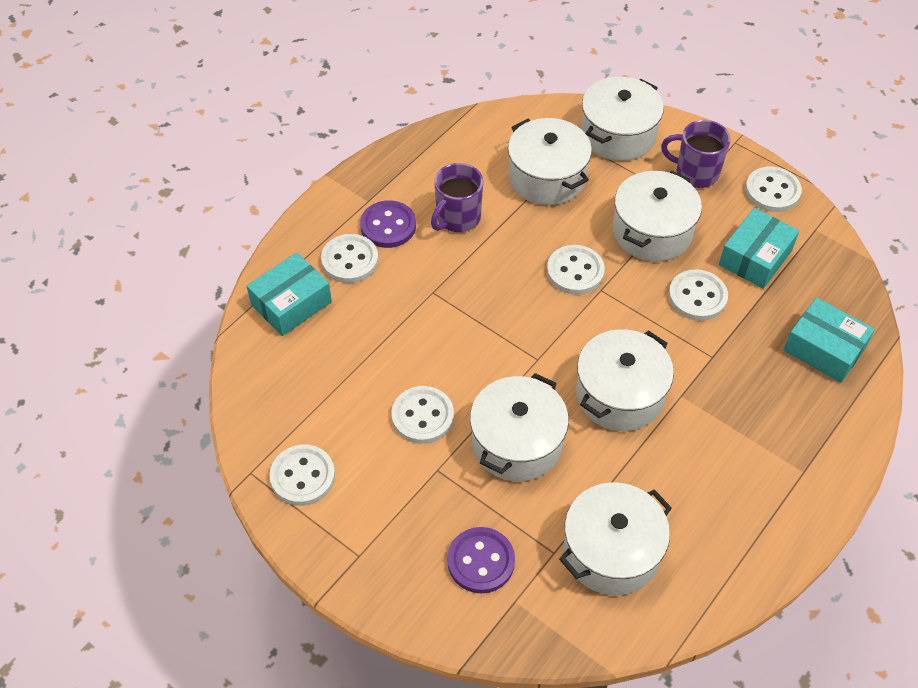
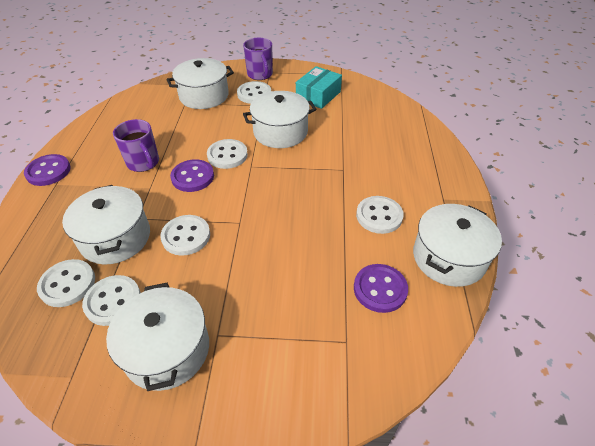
purple button: 2 -> 3
turquoise box: 3 -> 1
white pot: 6 -> 5

